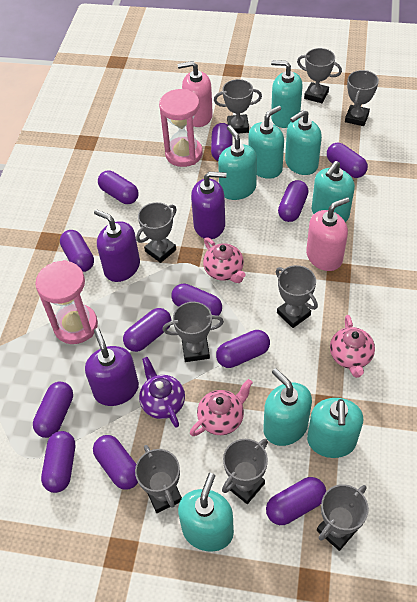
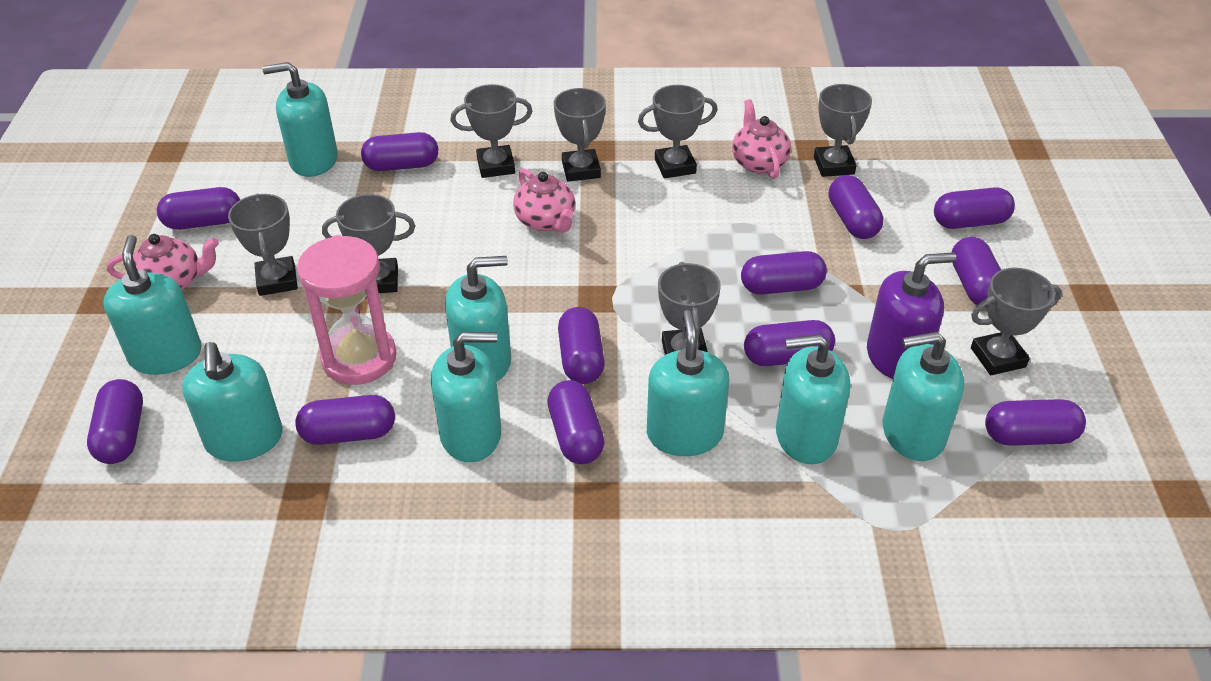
grey trophy: 9 -> 8
pink hourglass: 2 -> 1
pink soap dispenser: 2 -> 0
purple soap dispenser: 3 -> 1
purple teapot: 1 -> 0

